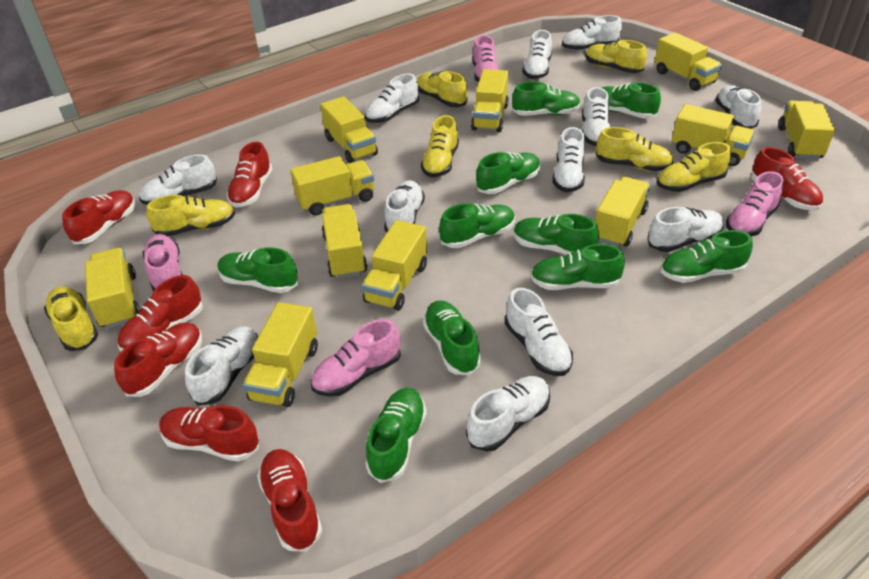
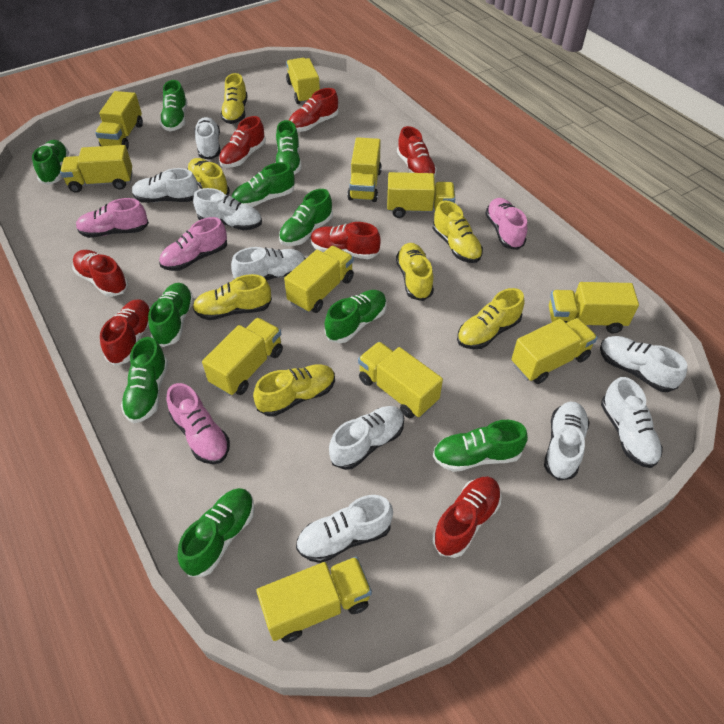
white shoe: 12 -> 9

